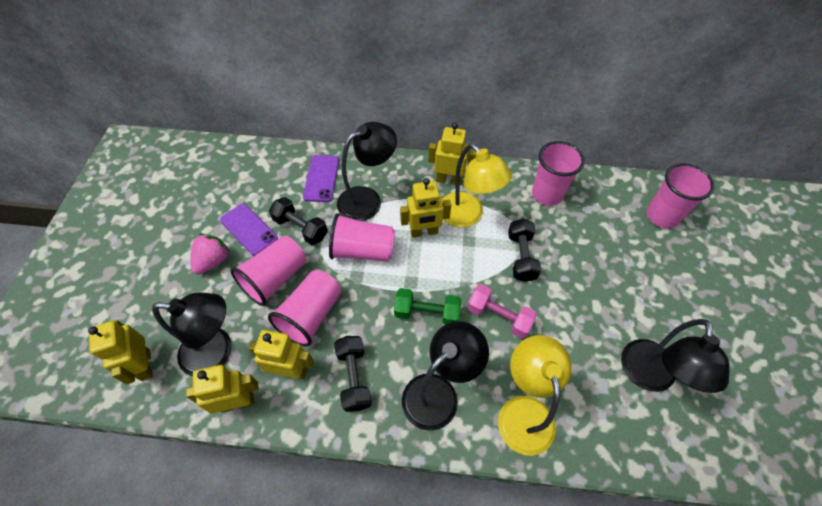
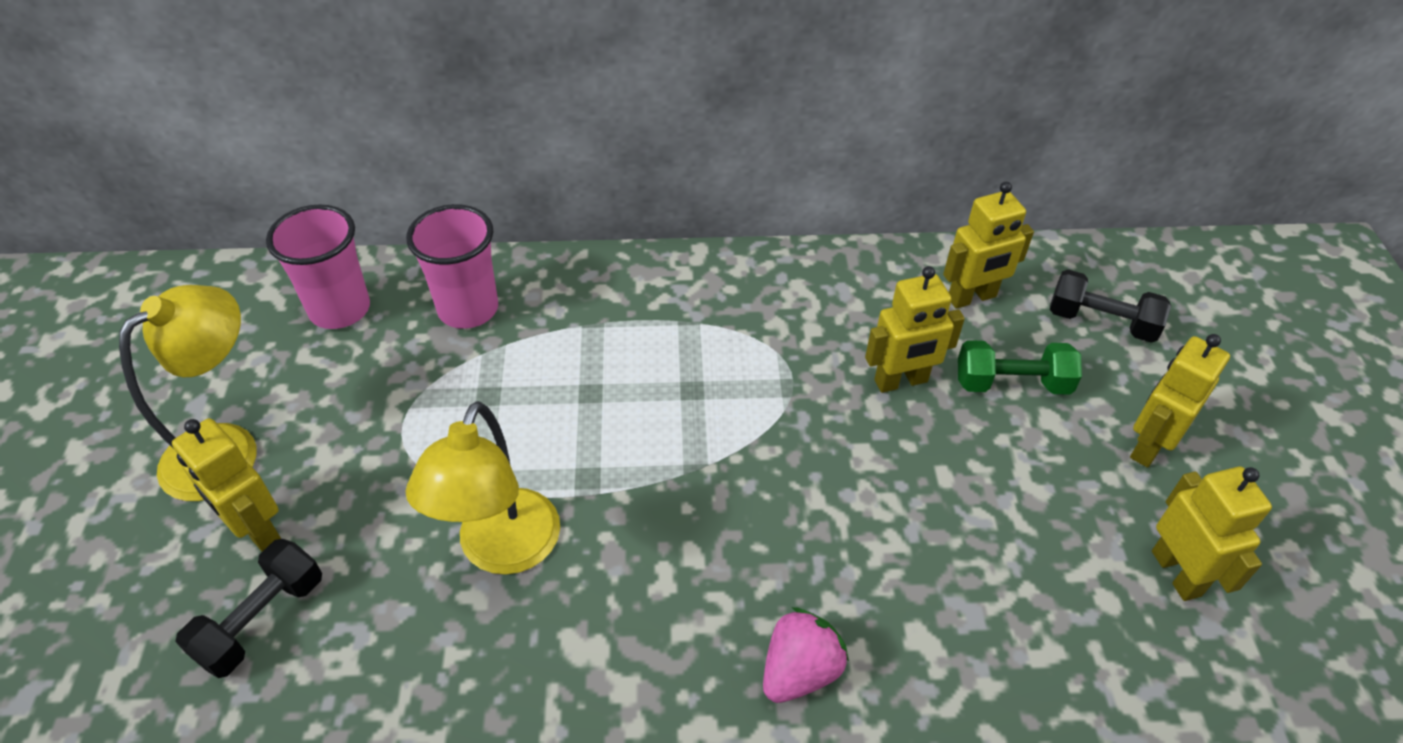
black dumbbell: 3 -> 2
black lamp: 4 -> 0
pink cup: 5 -> 2
pink dumbbell: 1 -> 0
purple phone: 2 -> 0

